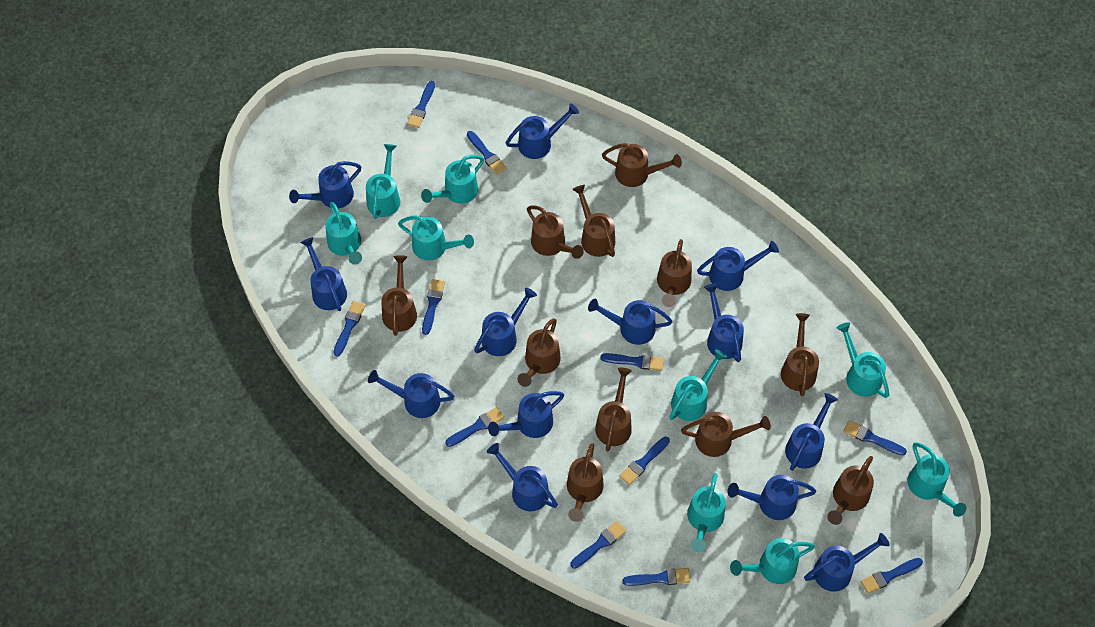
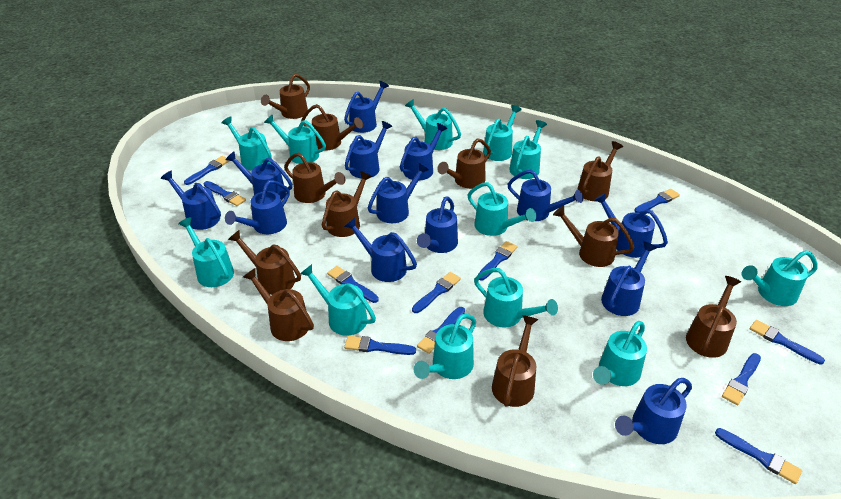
turquoise watering can: 9 -> 12

